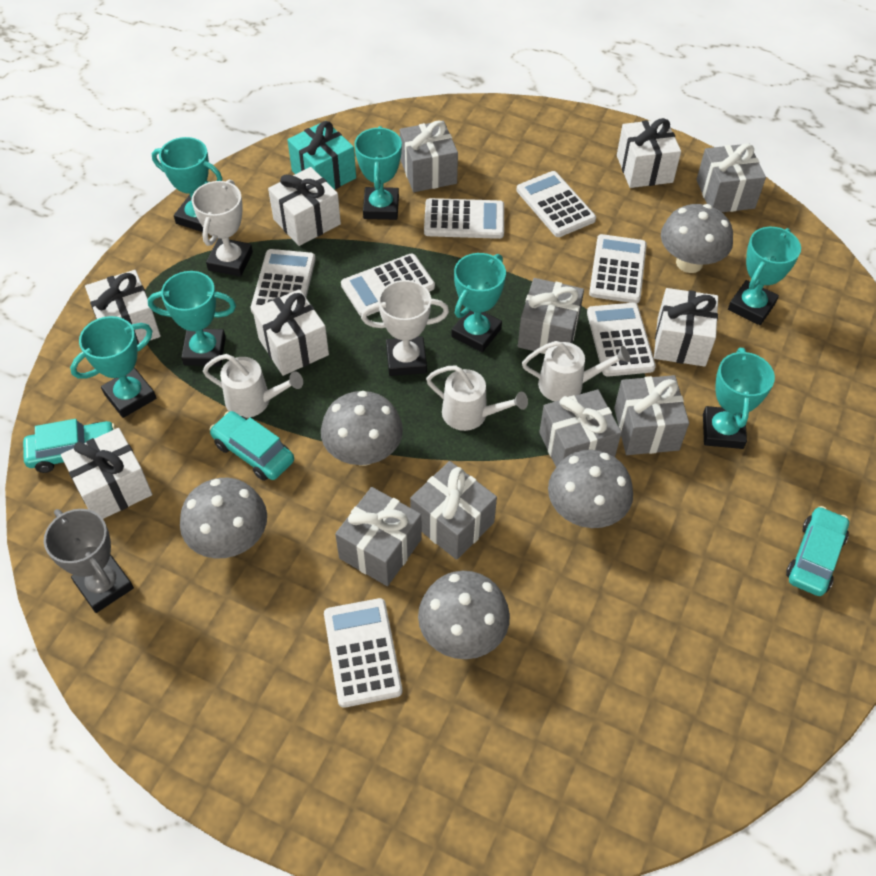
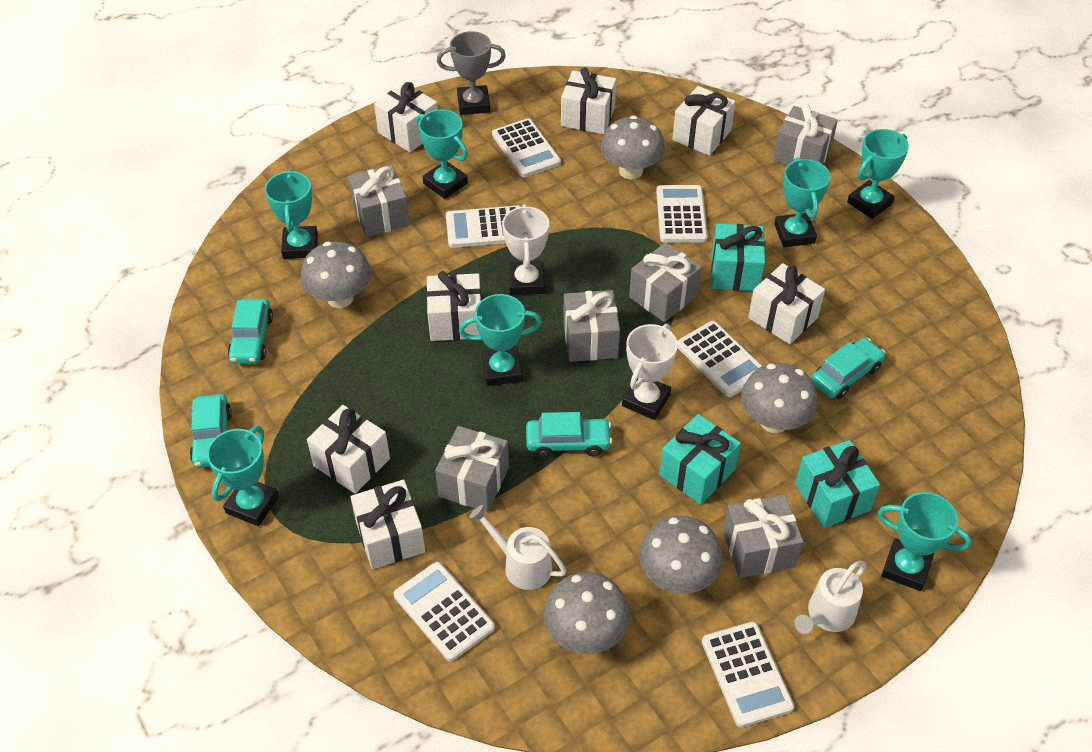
grey gift: 7 -> 6
turquoise car: 3 -> 4
turquoise gift: 1 -> 3
white calculator: 7 -> 6
white gift: 6 -> 7
white watering can: 3 -> 2

